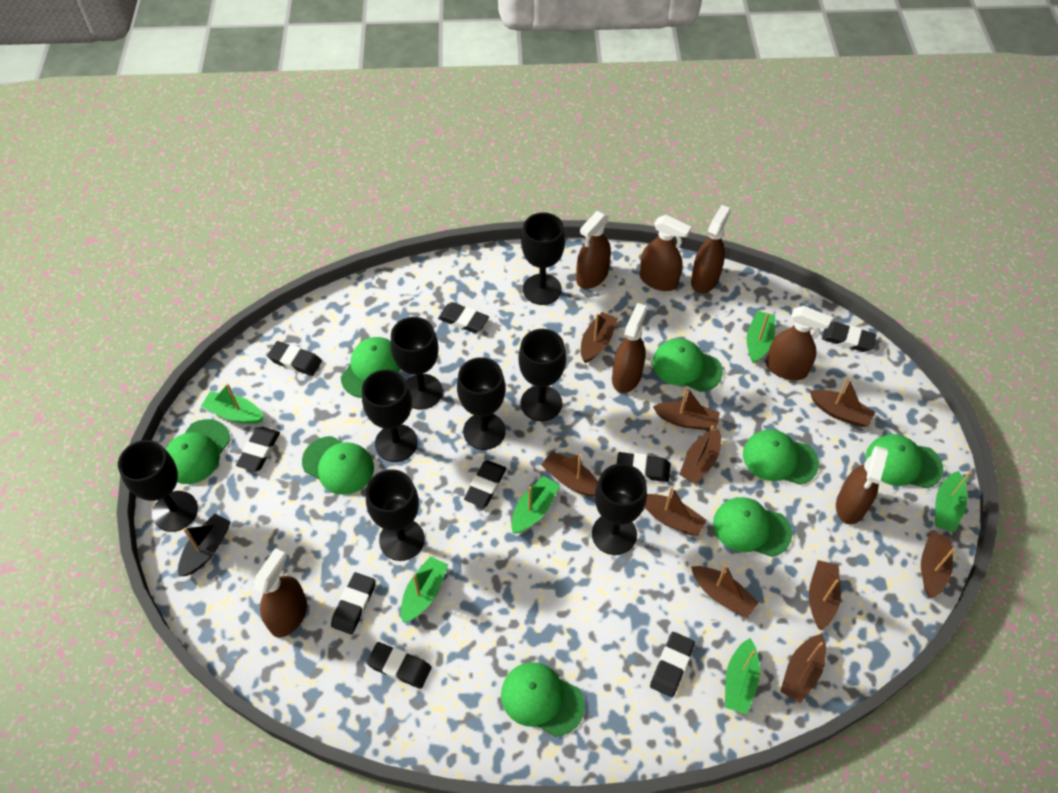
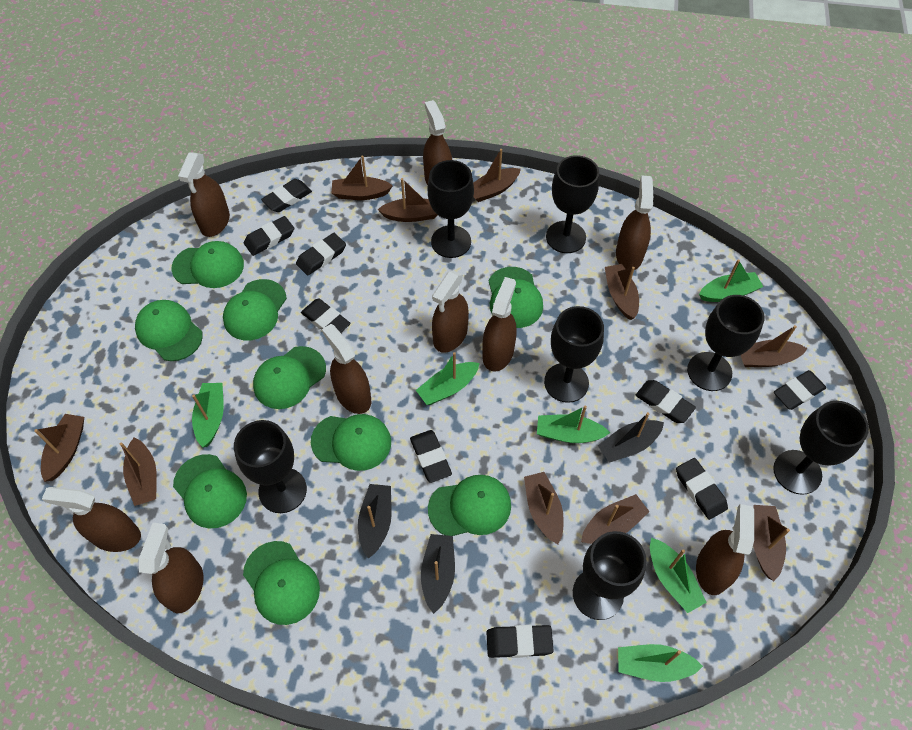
black boat: 1 -> 3
black goblet: 8 -> 7
brown spray bottle: 7 -> 9
green cap: 8 -> 9

